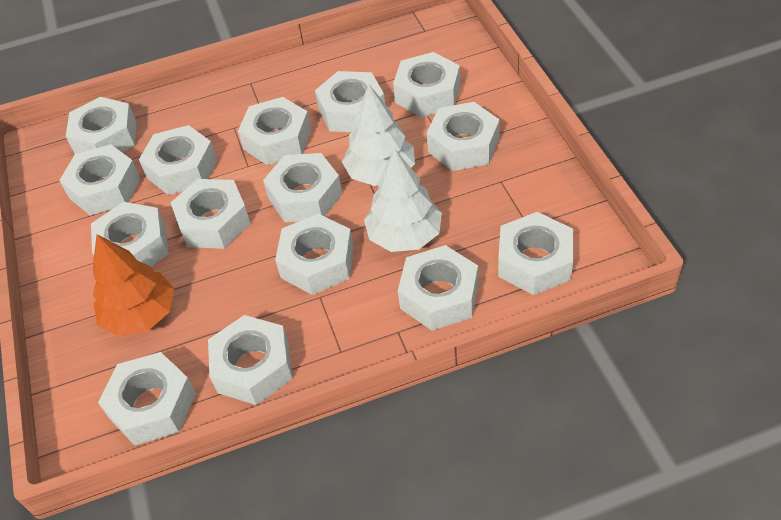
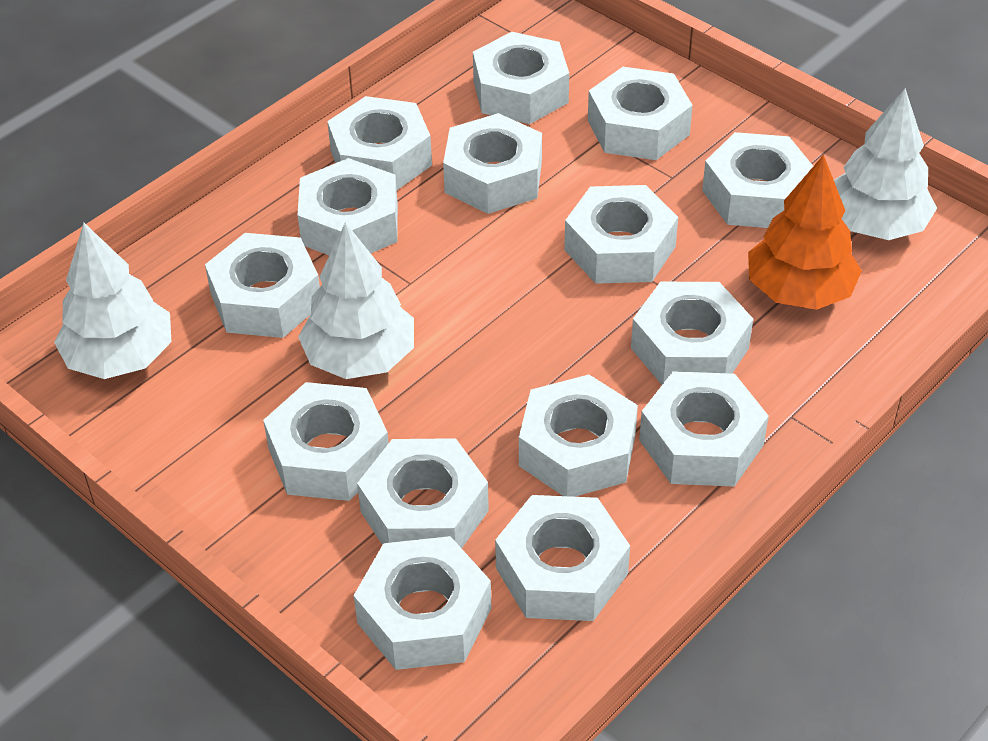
white tree: 2 -> 3

